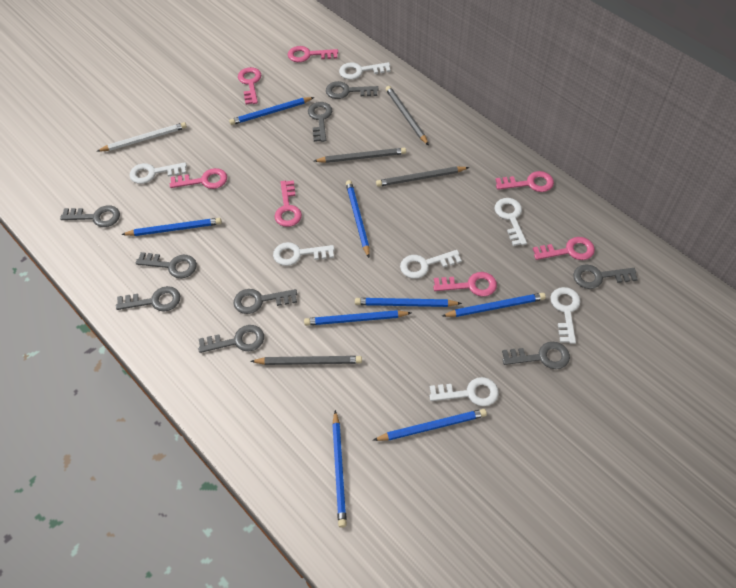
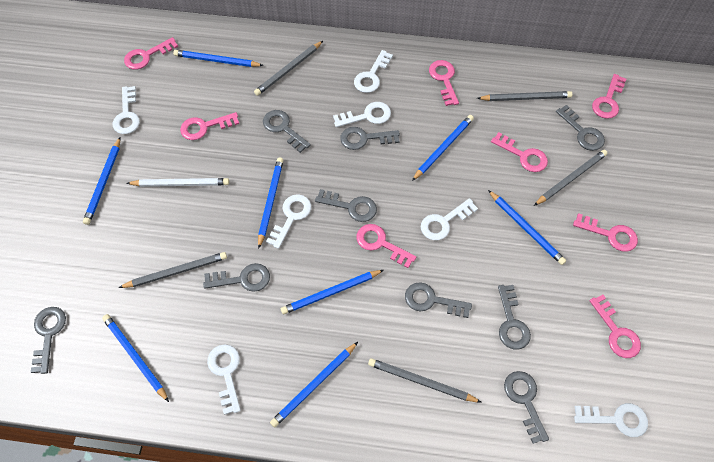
grey pencil: 4 -> 5
pink key: 7 -> 8

